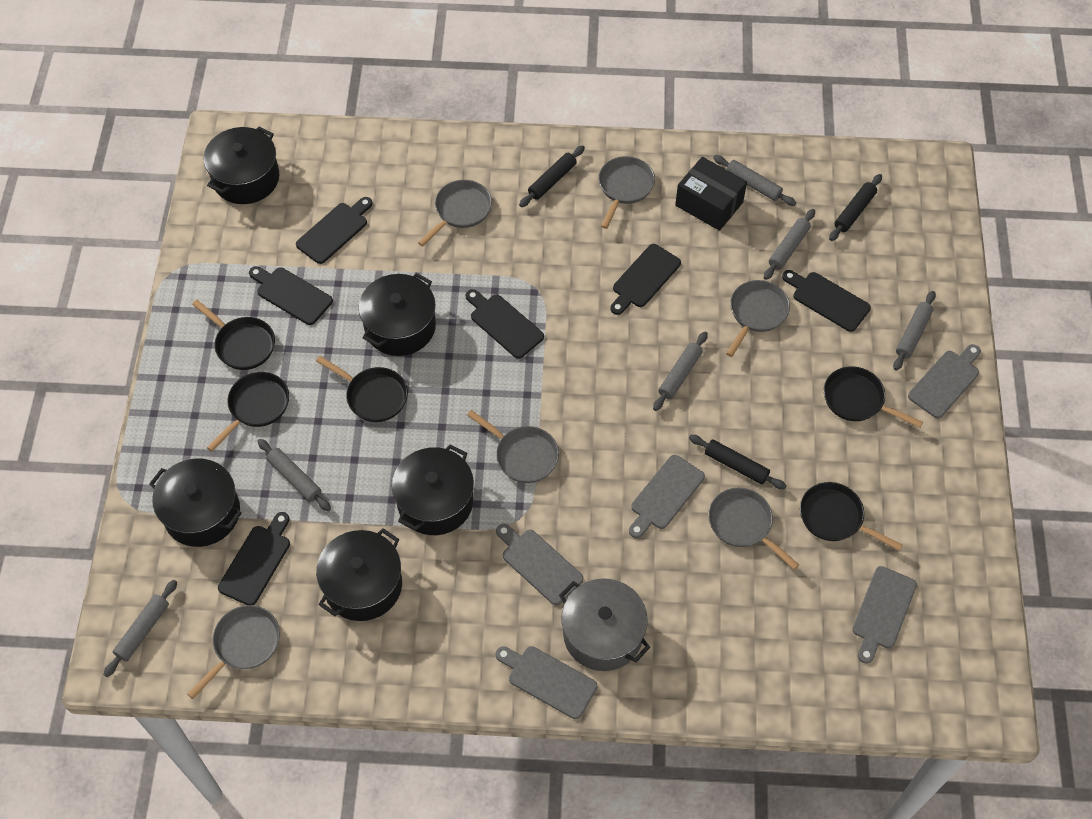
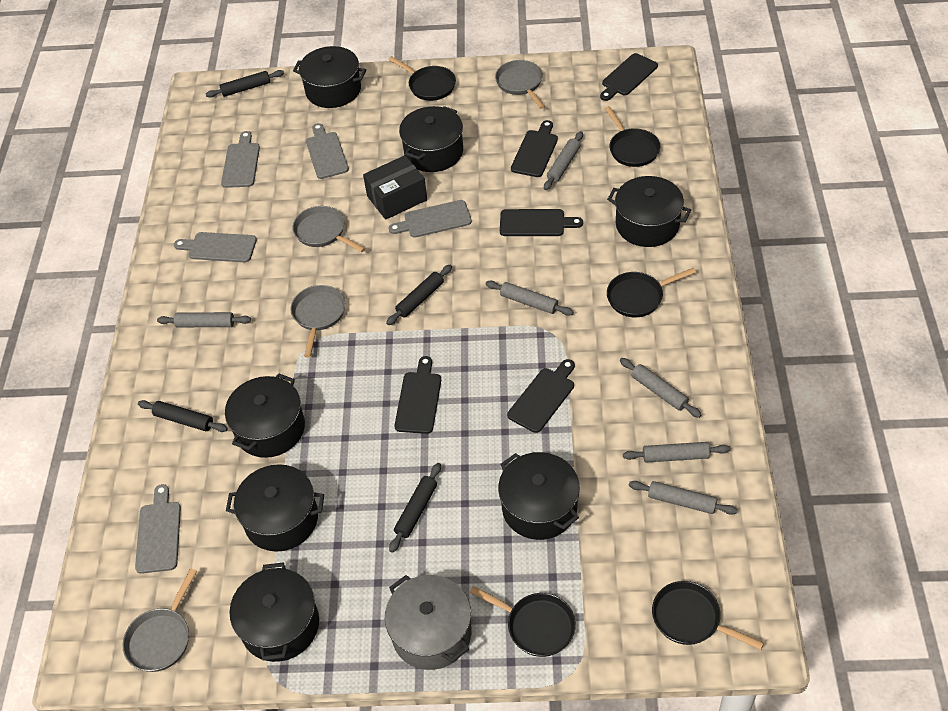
black cutting board: 6 -> 5
black pot: 5 -> 7
black rolling pin: 3 -> 4
grey pan: 6 -> 4

